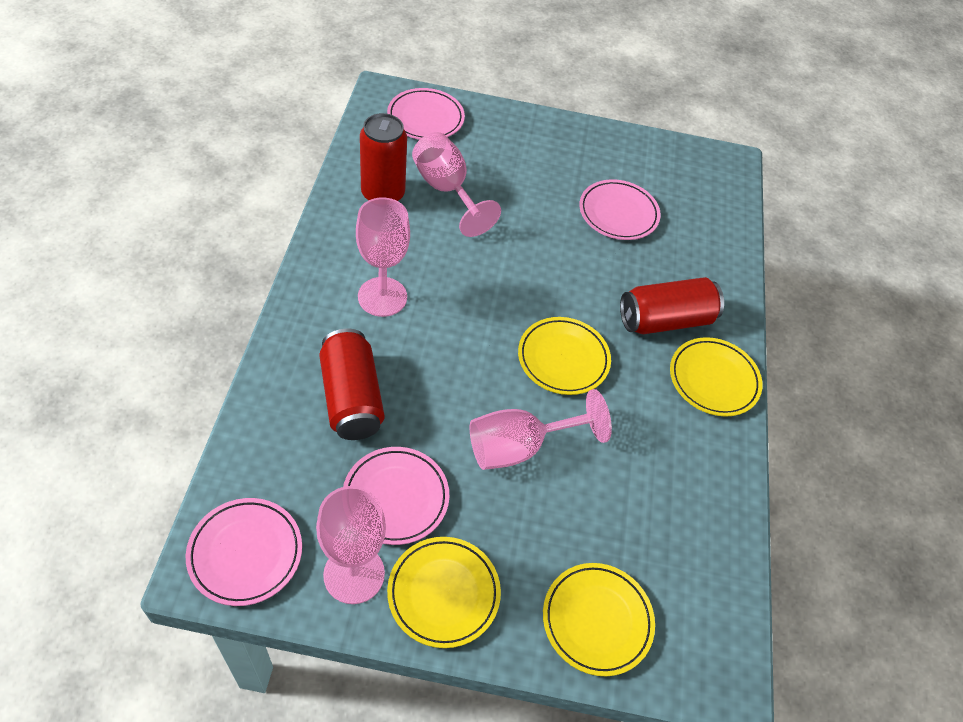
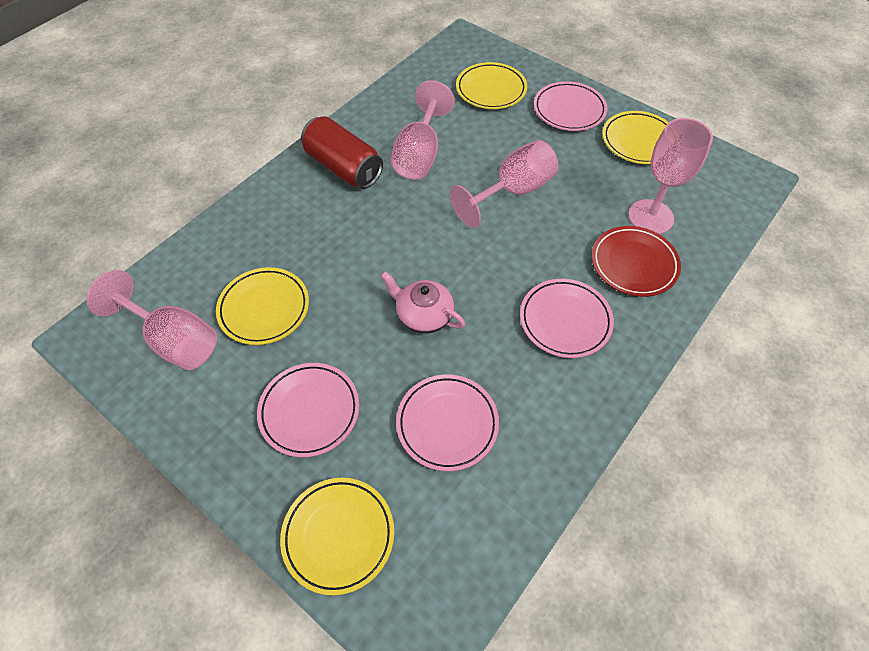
pink teapot: 0 -> 1
red can: 3 -> 1
red plate: 0 -> 1

